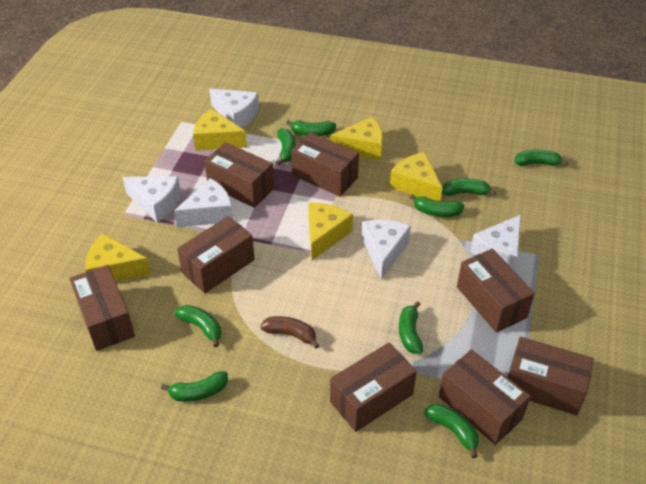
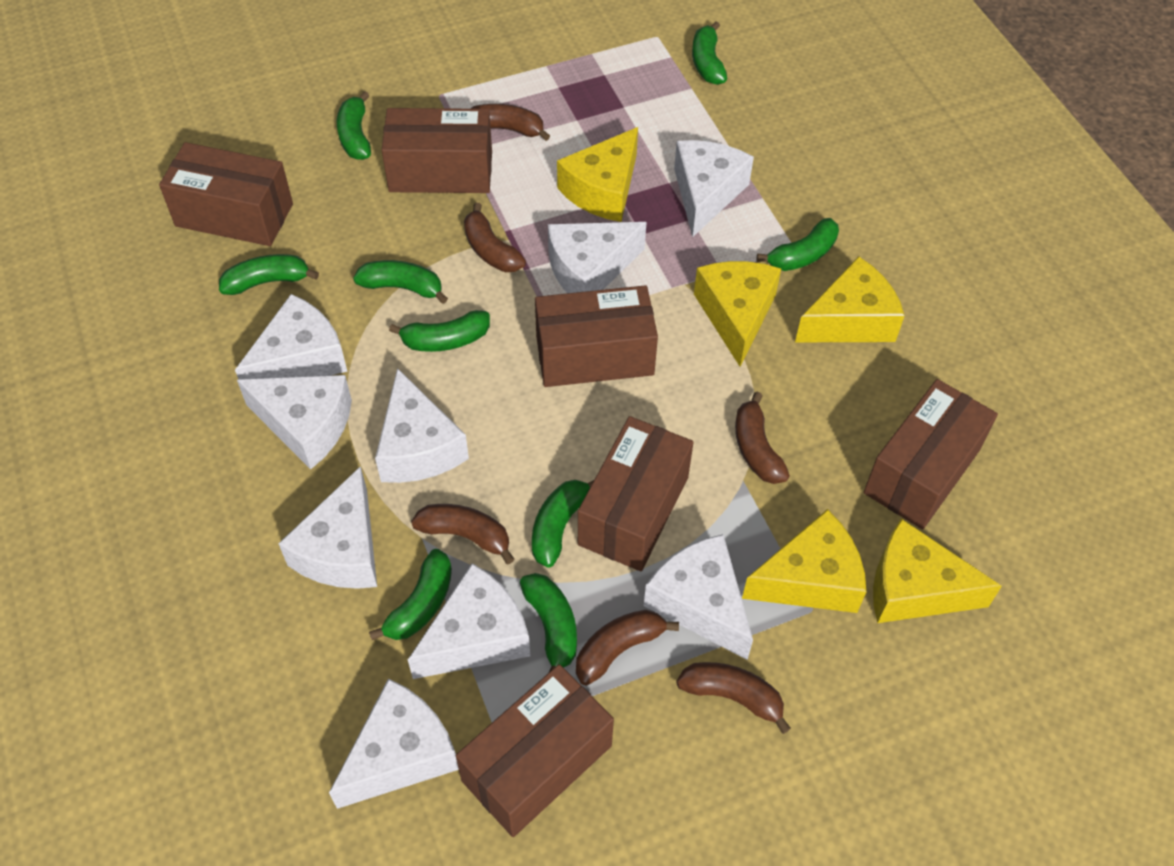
brown banana: 1 -> 6
brown box: 8 -> 6
white cheese: 5 -> 9

